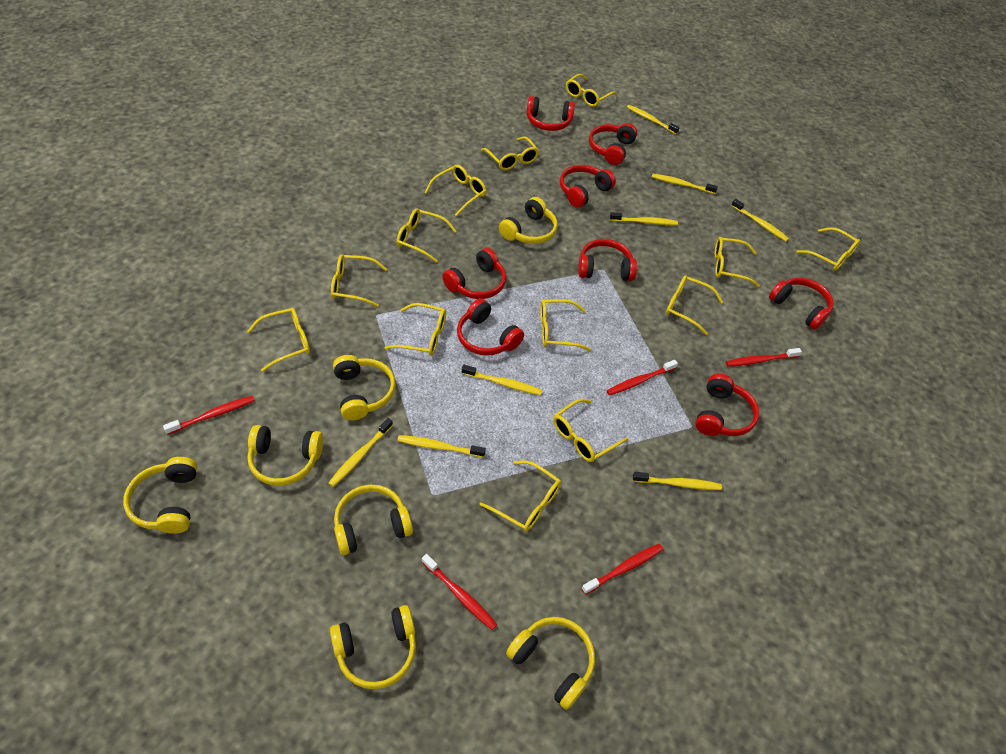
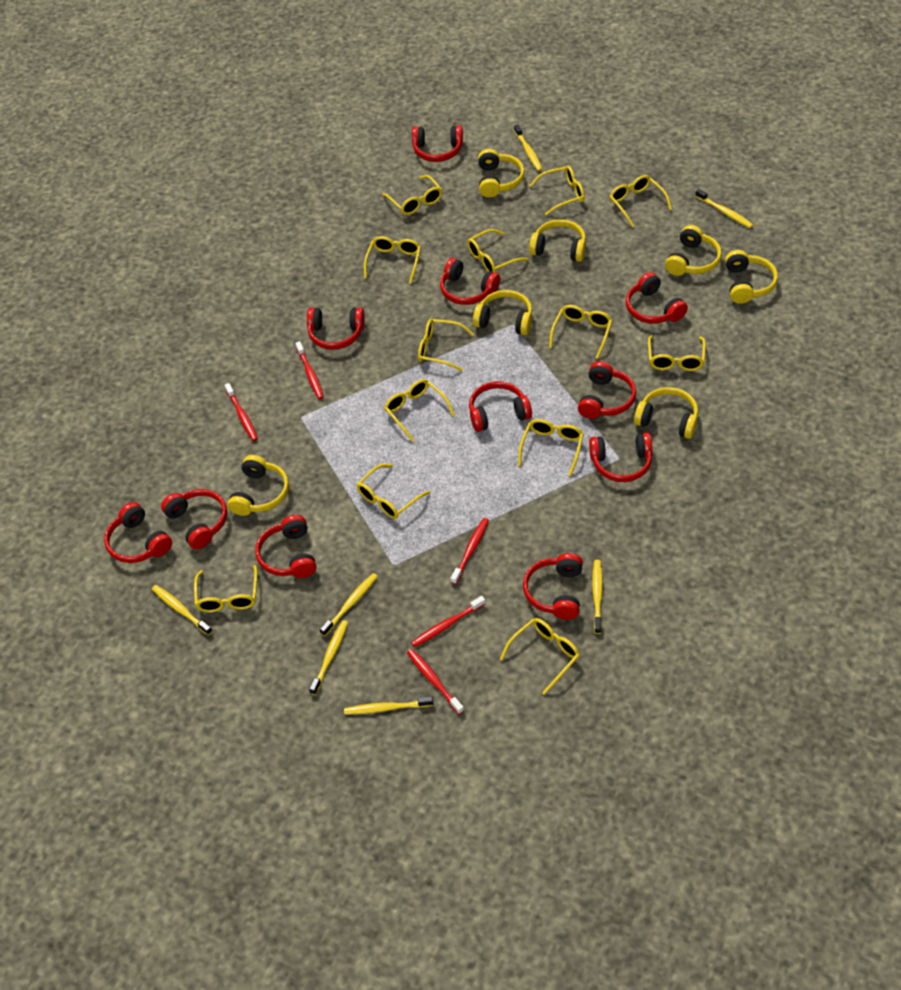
red headphones: 8 -> 11
yellow toothbrush: 8 -> 7

